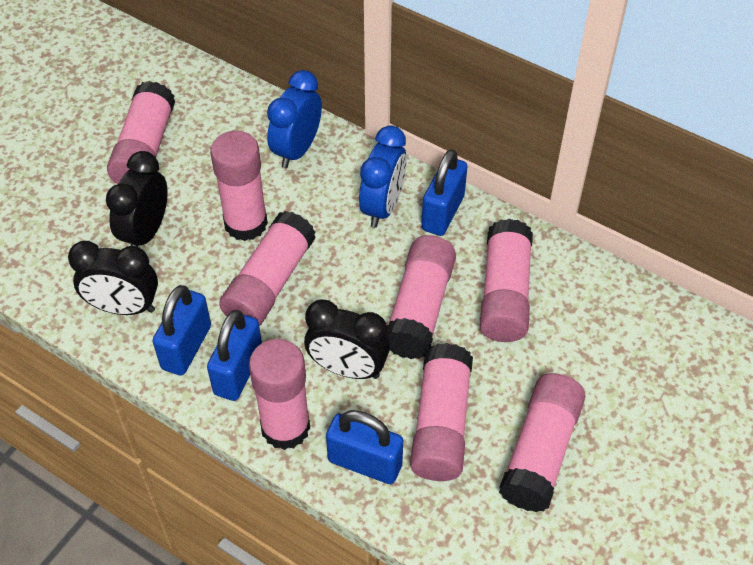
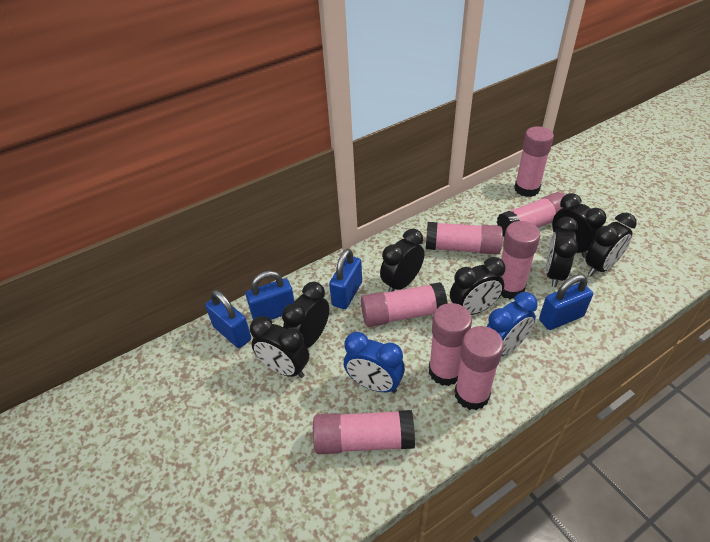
black clock: 3 -> 7

